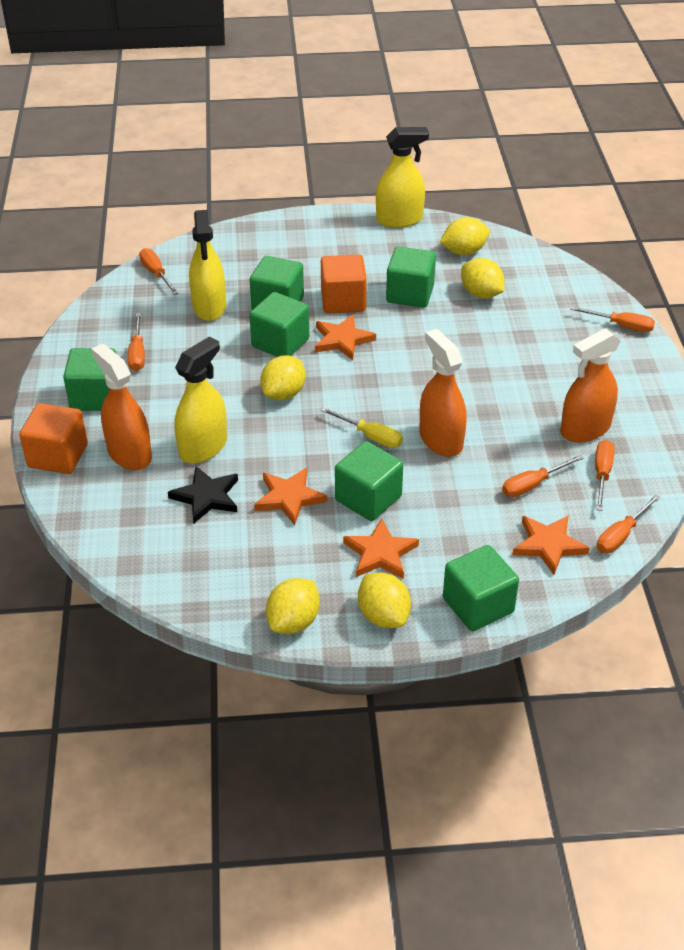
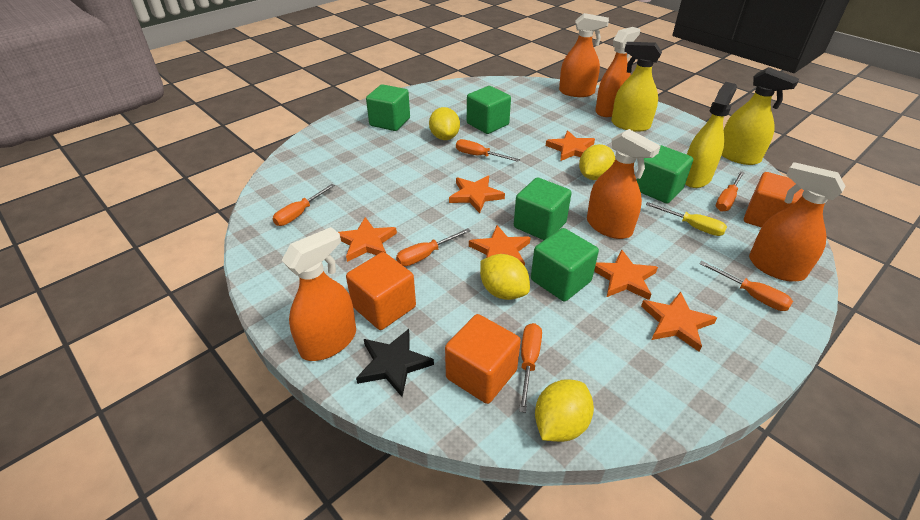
green cube: 6 -> 5
orange cube: 2 -> 3
orange spray bottle: 3 -> 5
orange star: 4 -> 6
yellow lemon: 5 -> 4

